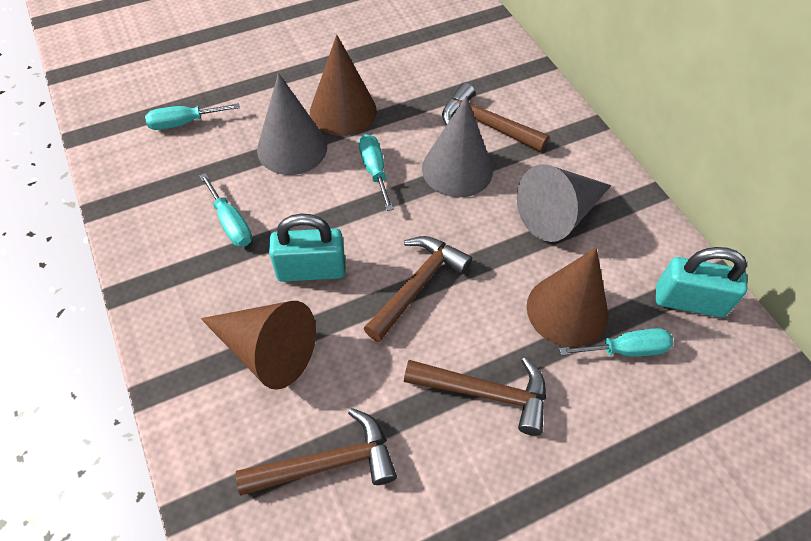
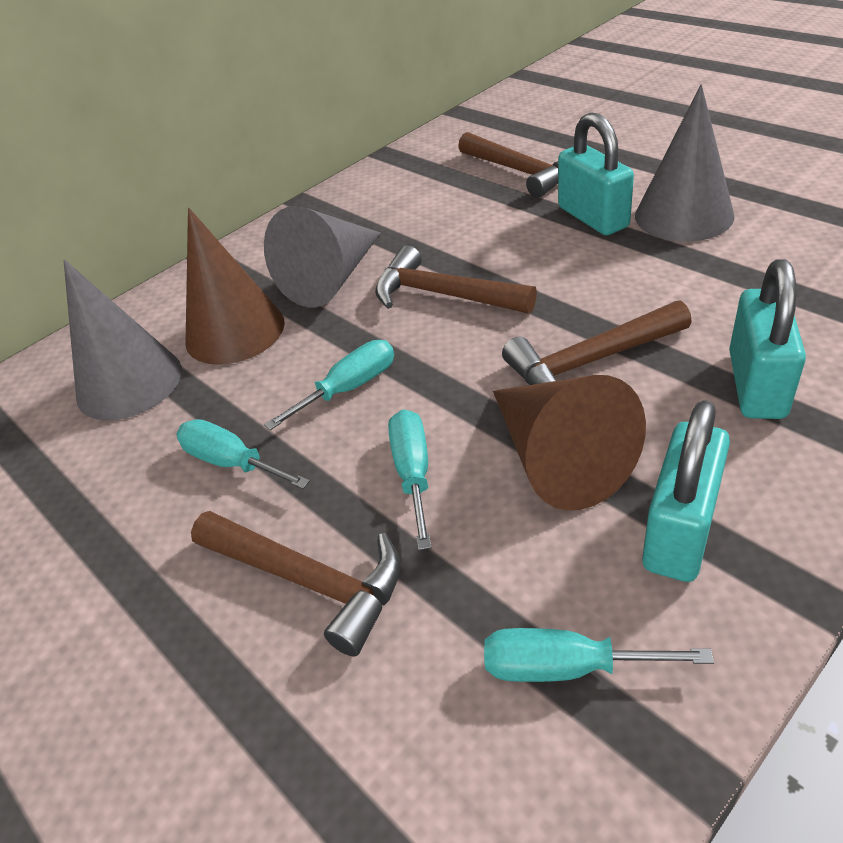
brown cone: 3 -> 2
turquoise padlock: 2 -> 3

